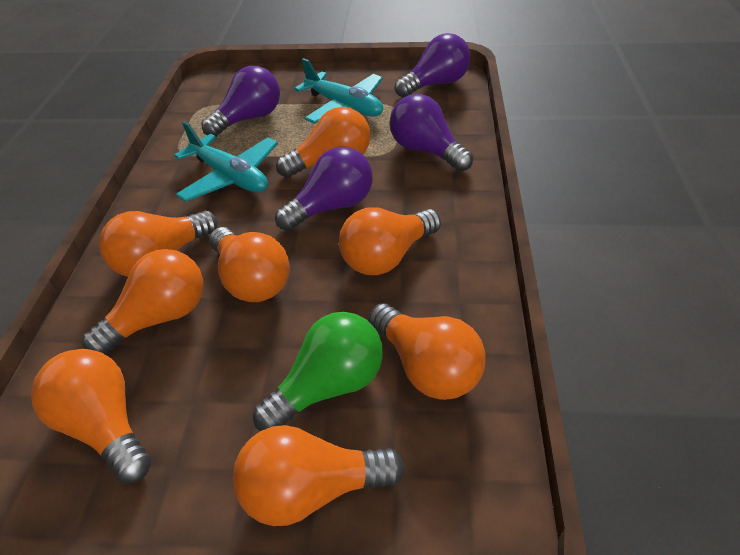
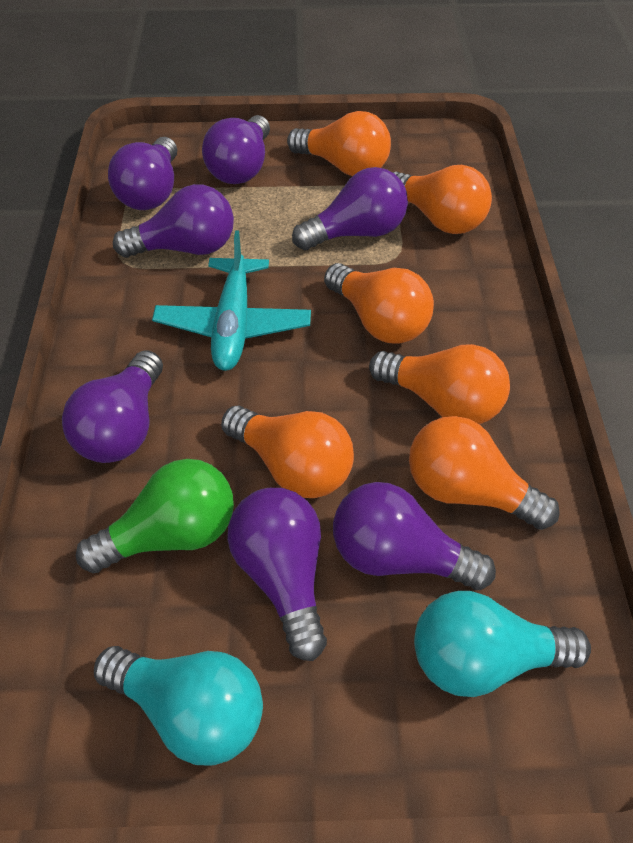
orange light bulb: 8 -> 6
purple light bulb: 4 -> 7
turquoise light bulb: 0 -> 2
turquoise plane: 2 -> 1

